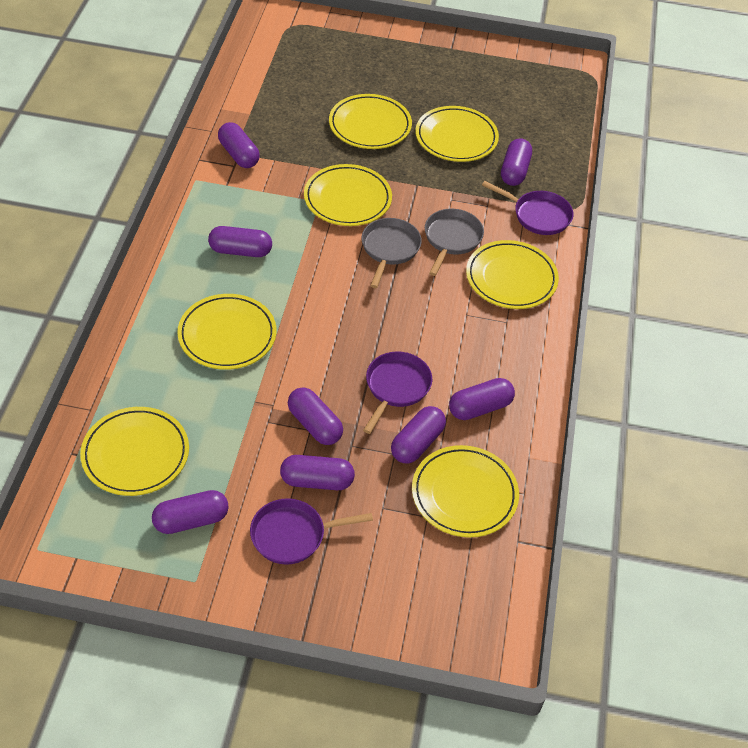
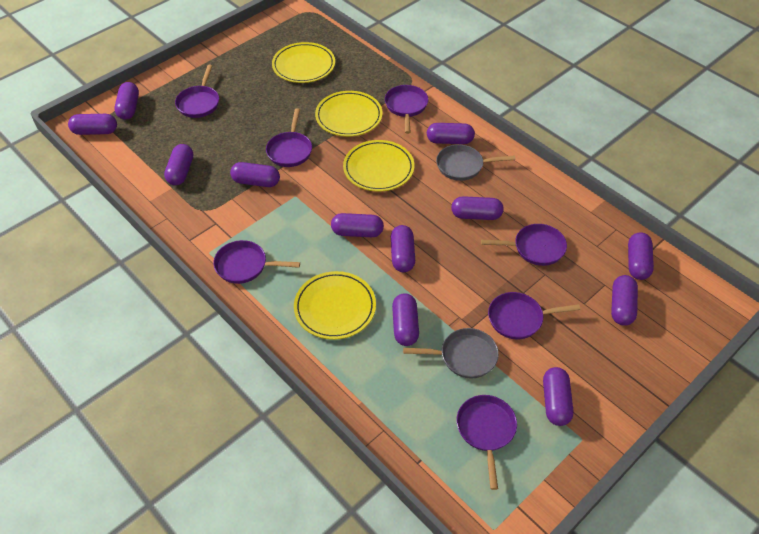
purple capsule: 8 -> 12
purple pan: 3 -> 7
yellow plate: 7 -> 4

